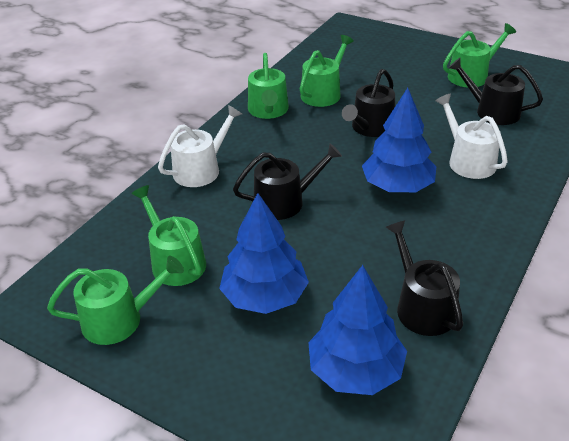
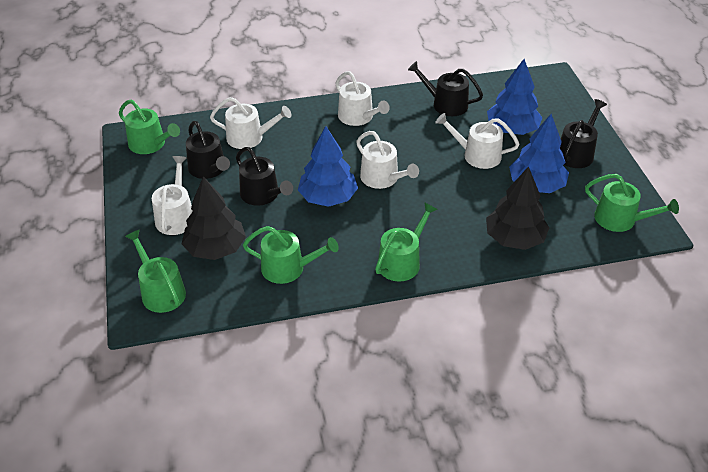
black tree: 0 -> 2
white watering can: 2 -> 5

